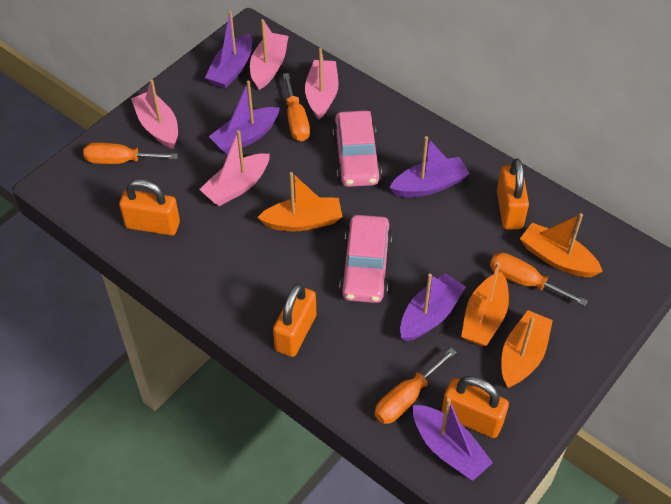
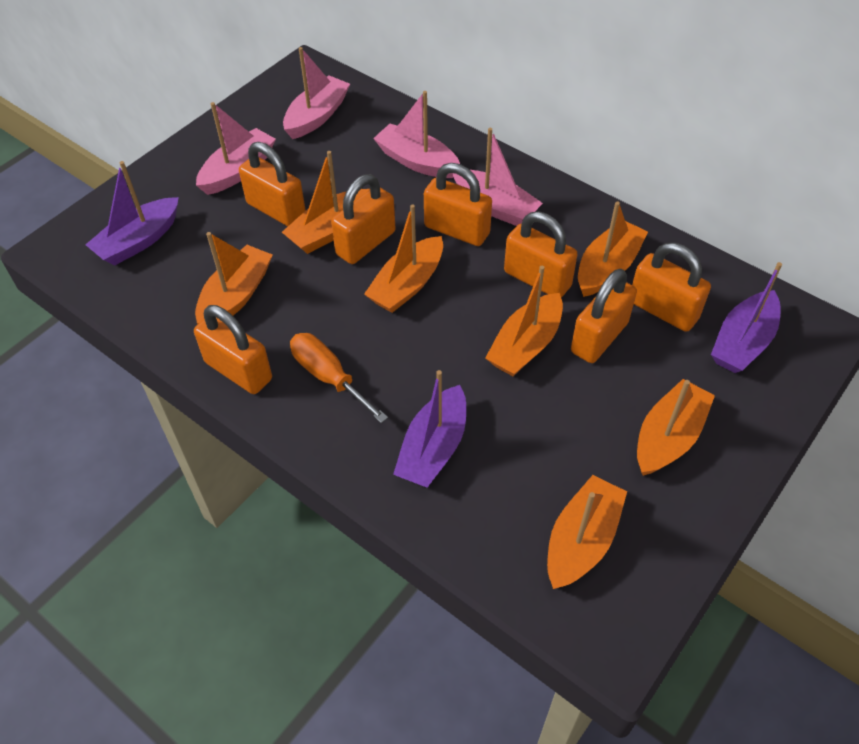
orange boat: 4 -> 7
orange padlock: 4 -> 7
orange screwdriver: 4 -> 1
pink car: 2 -> 0
purple boat: 5 -> 3

